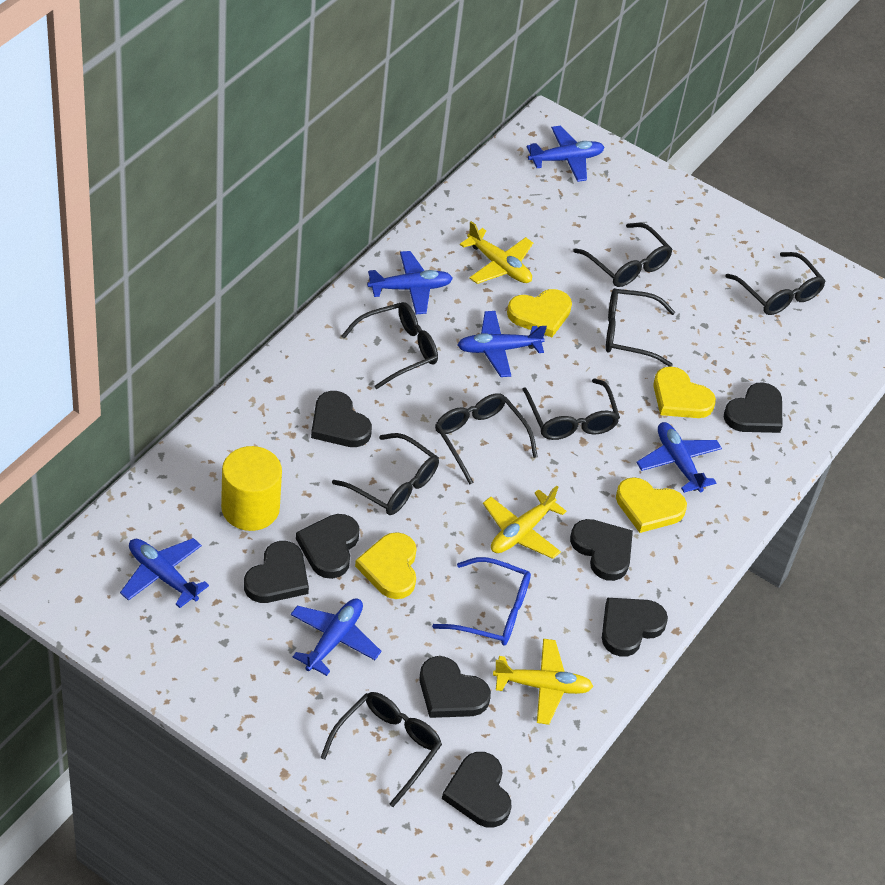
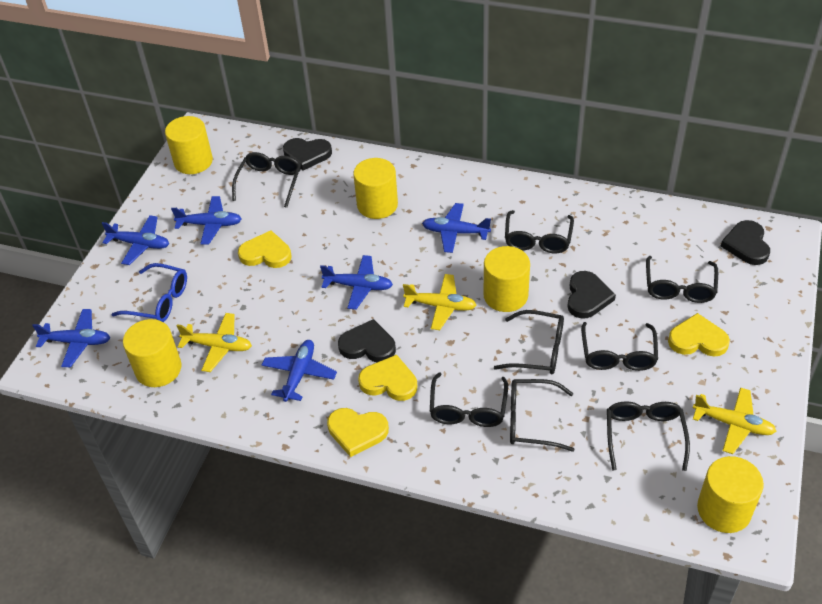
black heart: 8 -> 4
yellow cylinder: 1 -> 5

